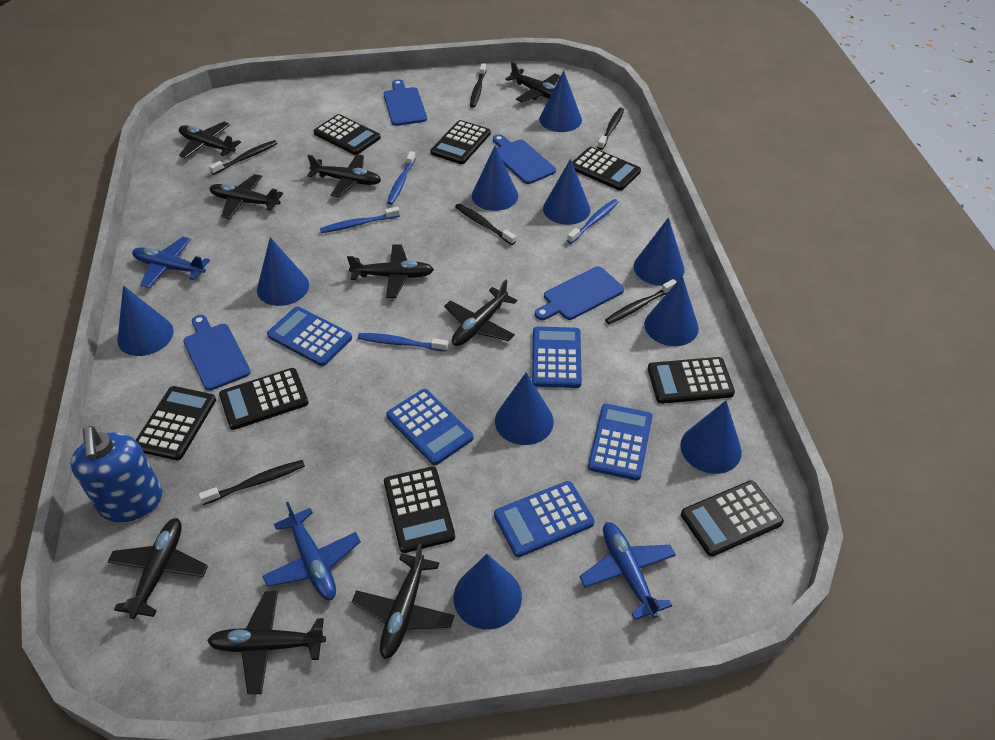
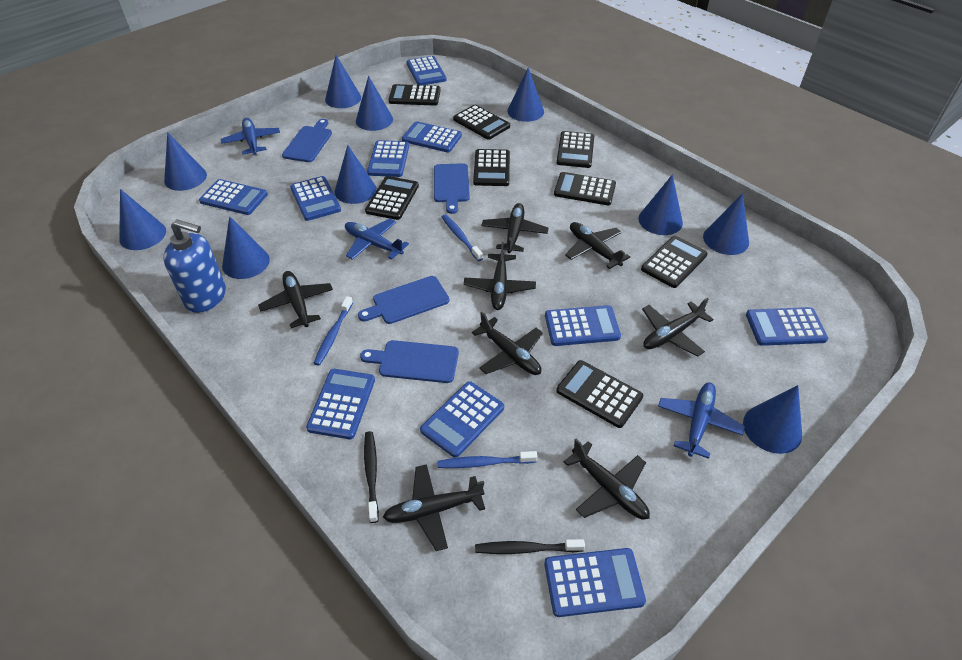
black plane: 9 -> 8
black toothbrush: 6 -> 2
blue calculator: 5 -> 10
blue toothbrush: 4 -> 3

